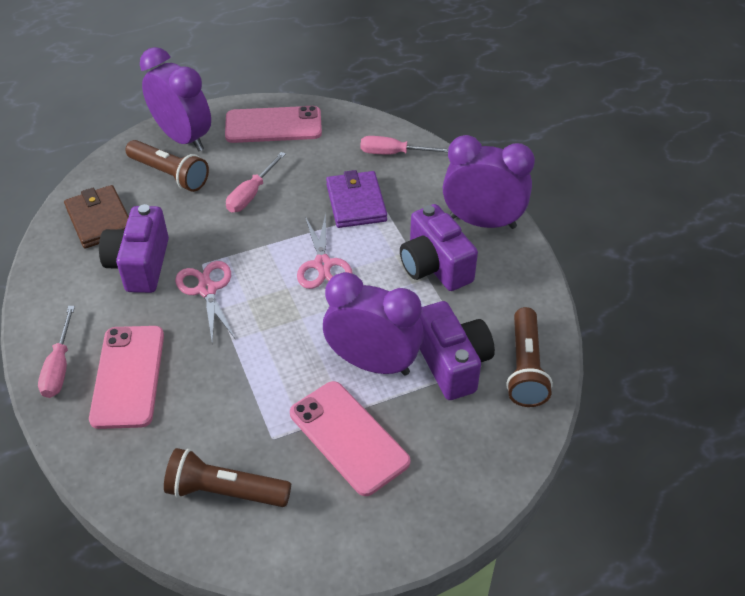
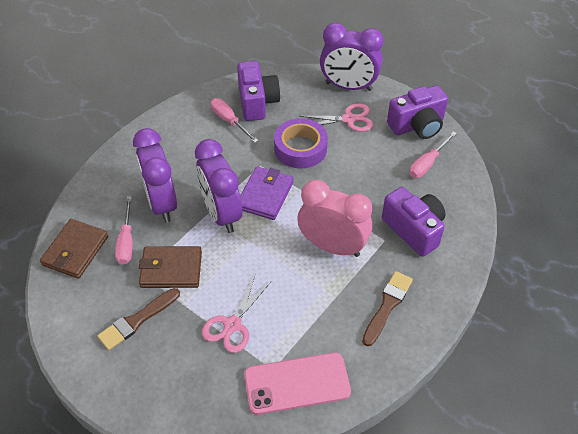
brown brush: 0 -> 2
brown flashlight: 3 -> 0
brown wallet: 1 -> 2
pink clock: 0 -> 1
pink phone: 3 -> 1
purple tape: 0 -> 1

